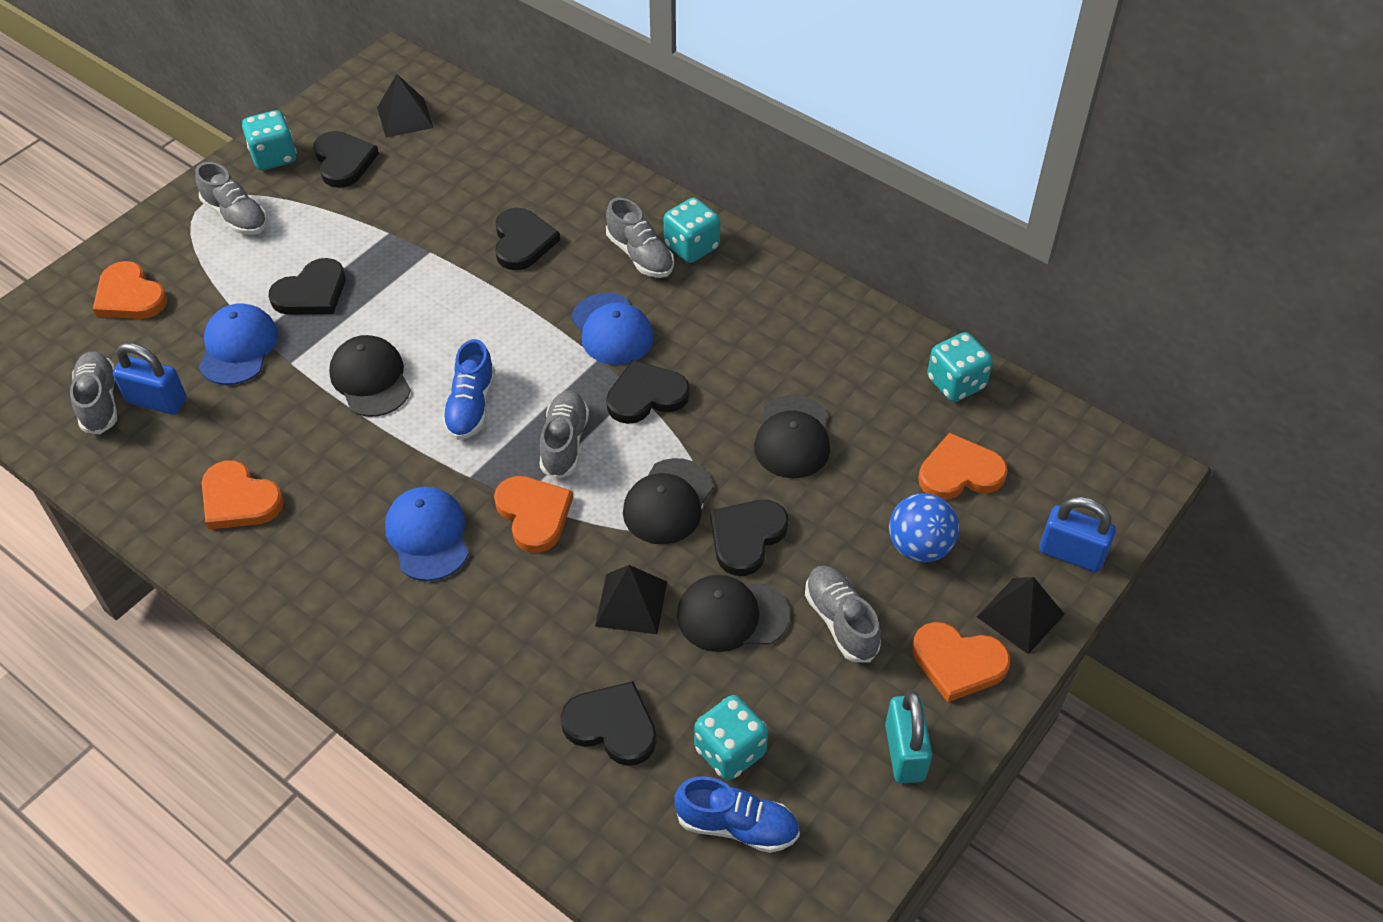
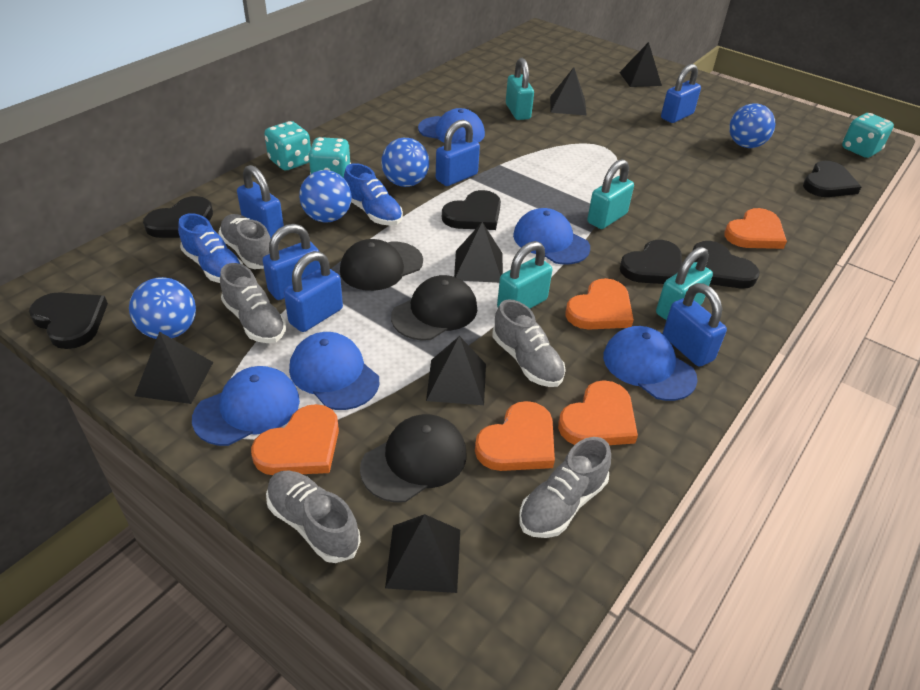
black cap: 4 -> 3
black pyramid: 3 -> 6
blue ball: 1 -> 4
blue cap: 3 -> 5
blue padlock: 2 -> 6
turquoise dice: 4 -> 3
turquoise padlock: 1 -> 4

